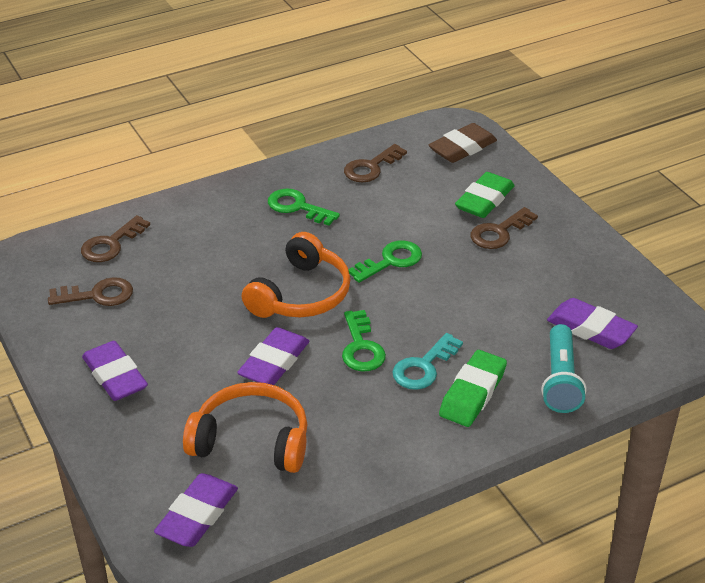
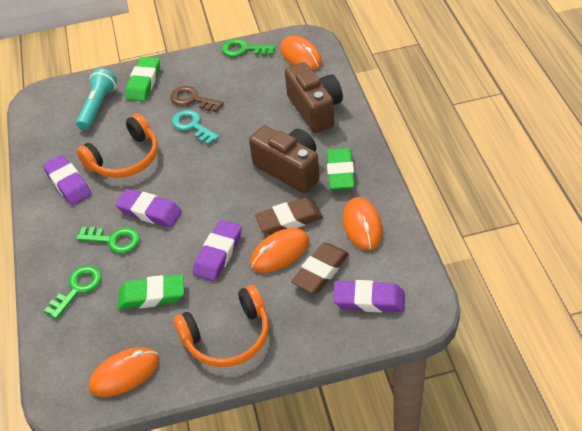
brown camera: 0 -> 2
brown eraser: 1 -> 2
brown key: 4 -> 1
green eraser: 2 -> 3
orange mouse: 0 -> 4

